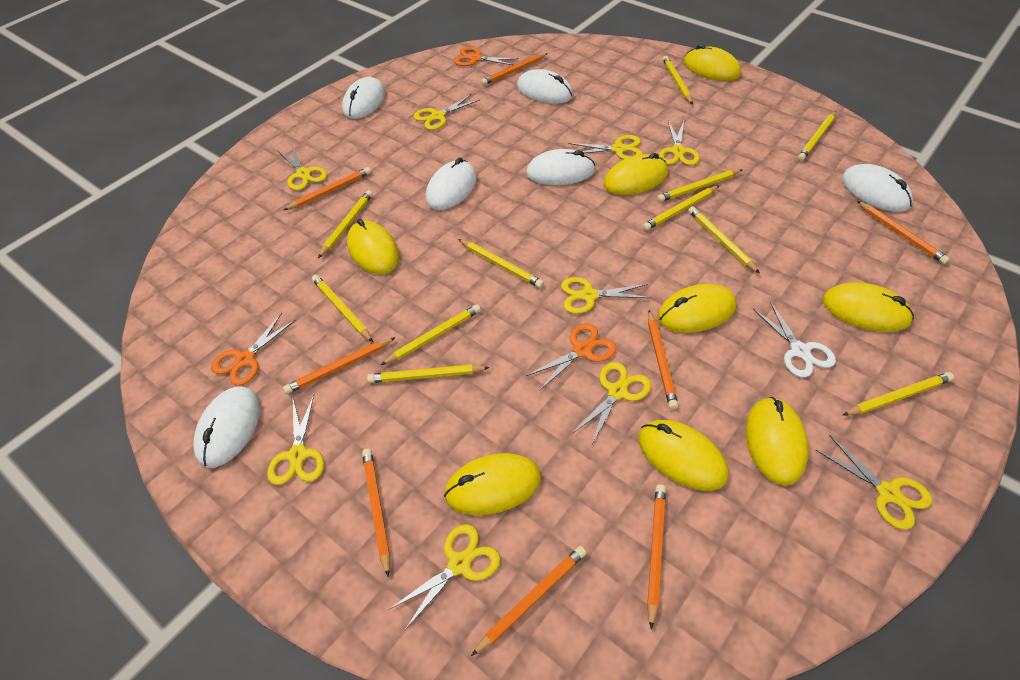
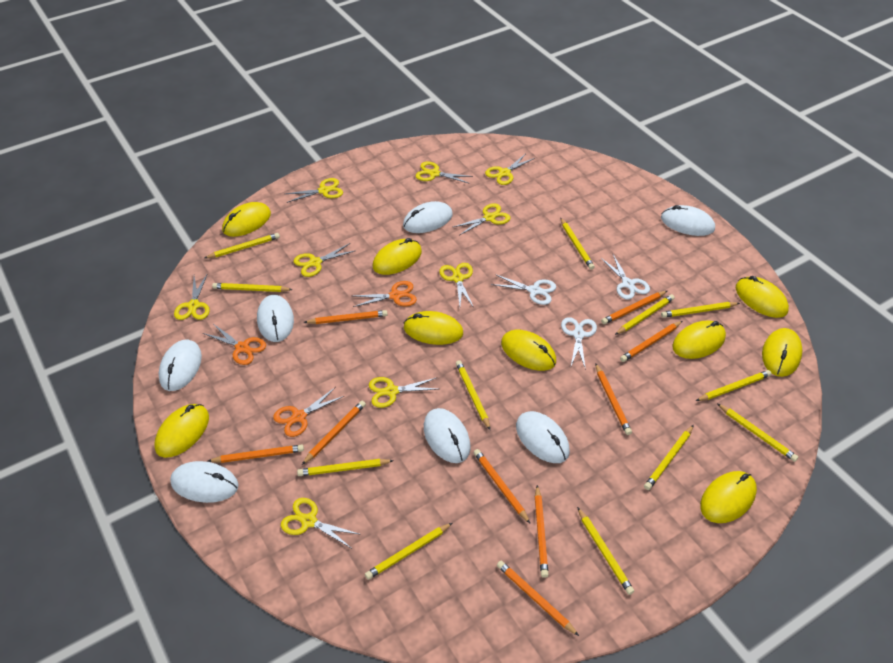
orange pencil: 8 -> 9
white mouse: 6 -> 7
white scissors: 1 -> 3
yellow mouse: 8 -> 9
yellow pencil: 11 -> 12

